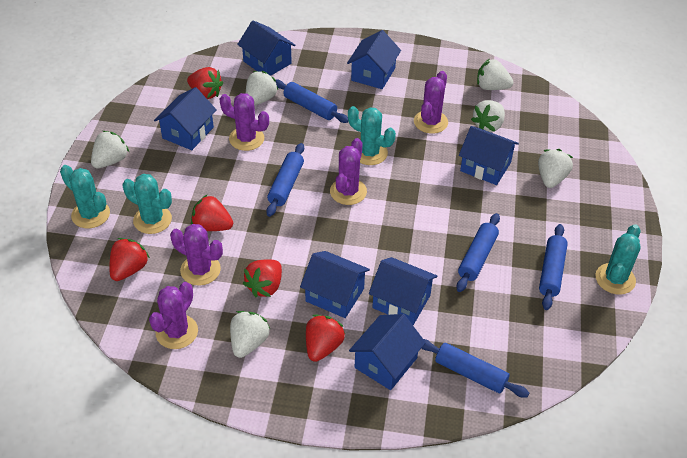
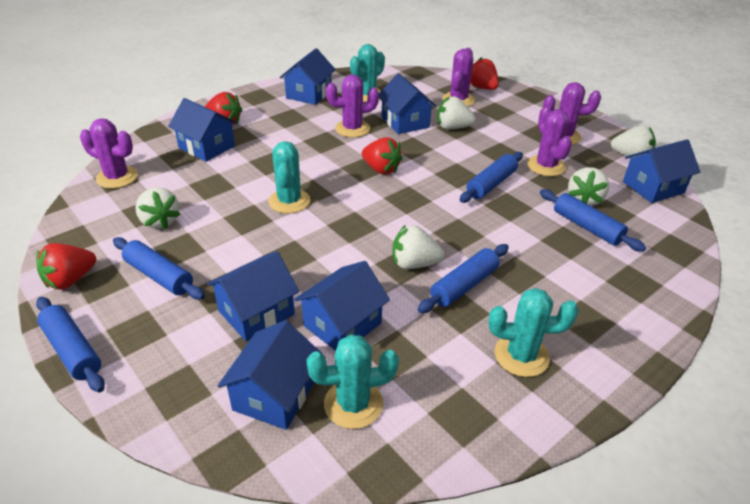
red strawberry: 5 -> 4
white strawberry: 6 -> 5

